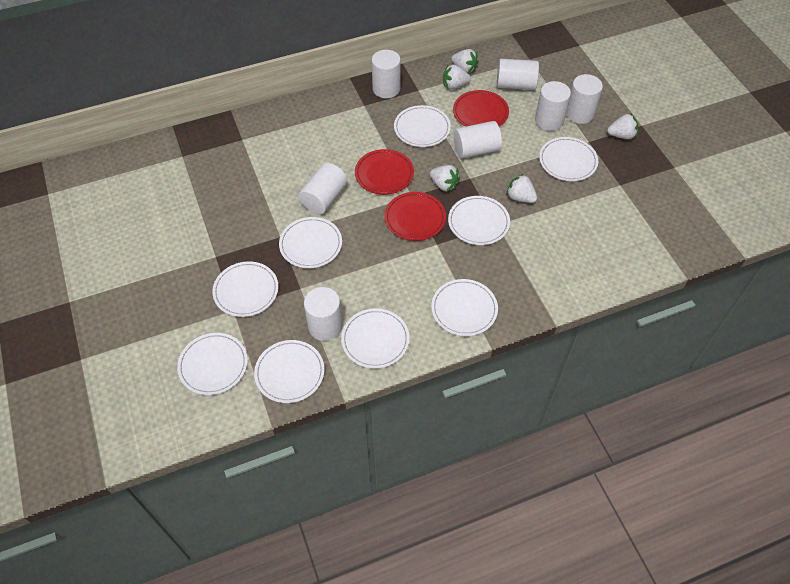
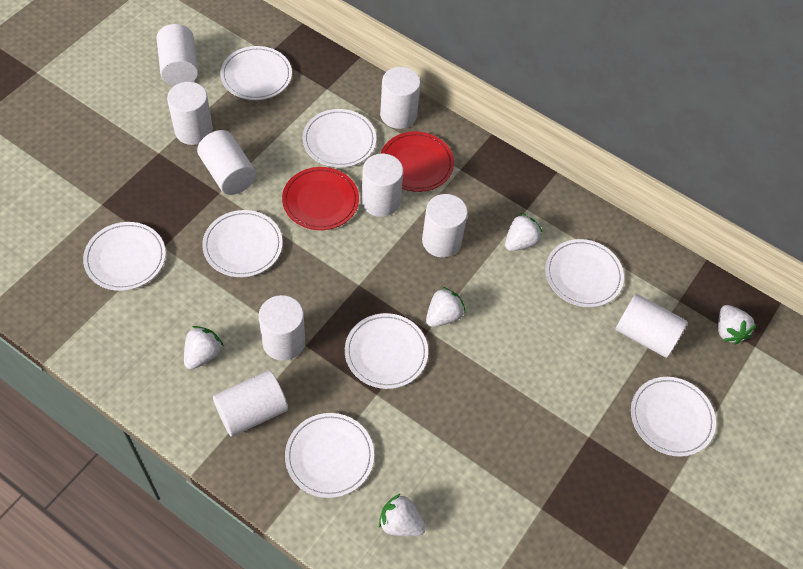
red plate: 3 -> 2
white cylinder: 7 -> 9
white plate: 9 -> 8

